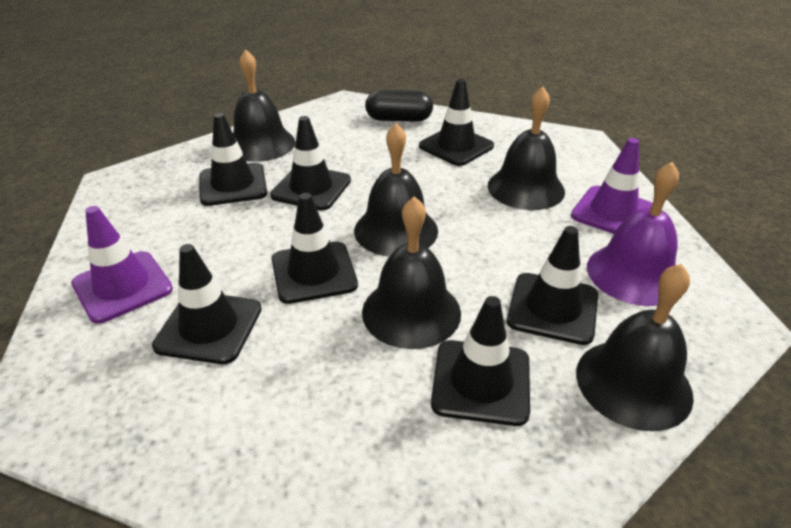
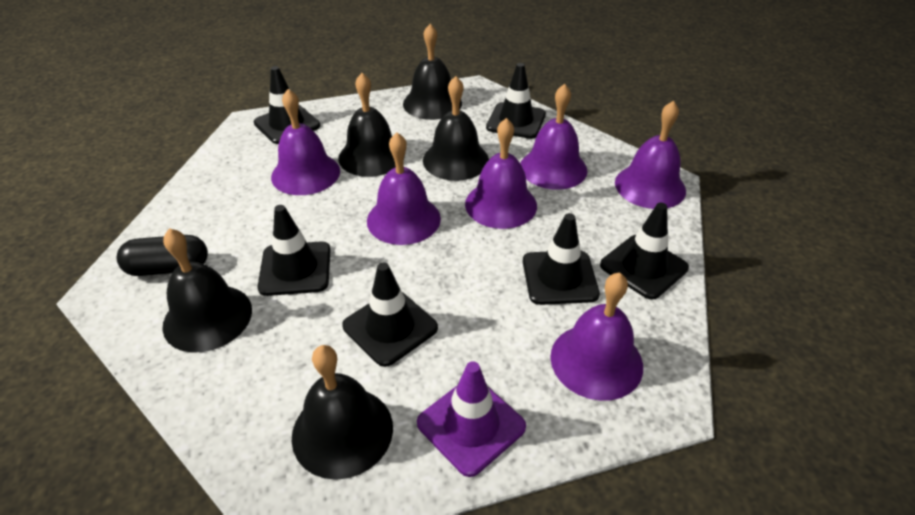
black traffic cone: 7 -> 6
purple bell: 1 -> 6
purple traffic cone: 2 -> 1

